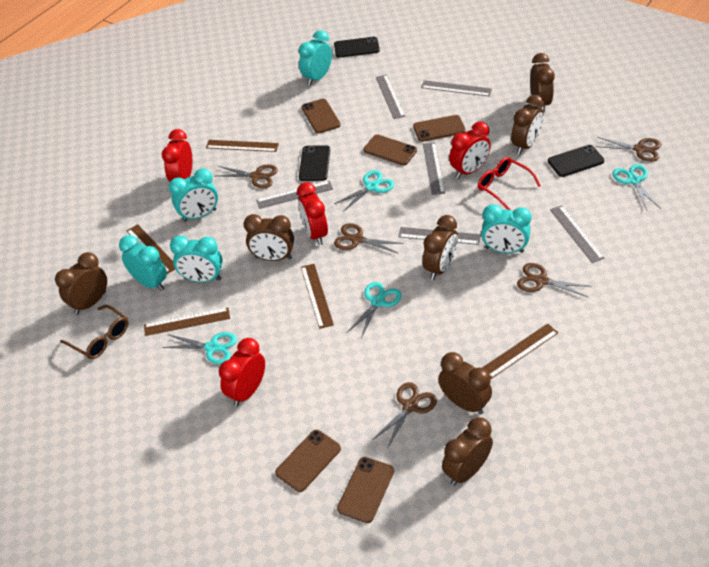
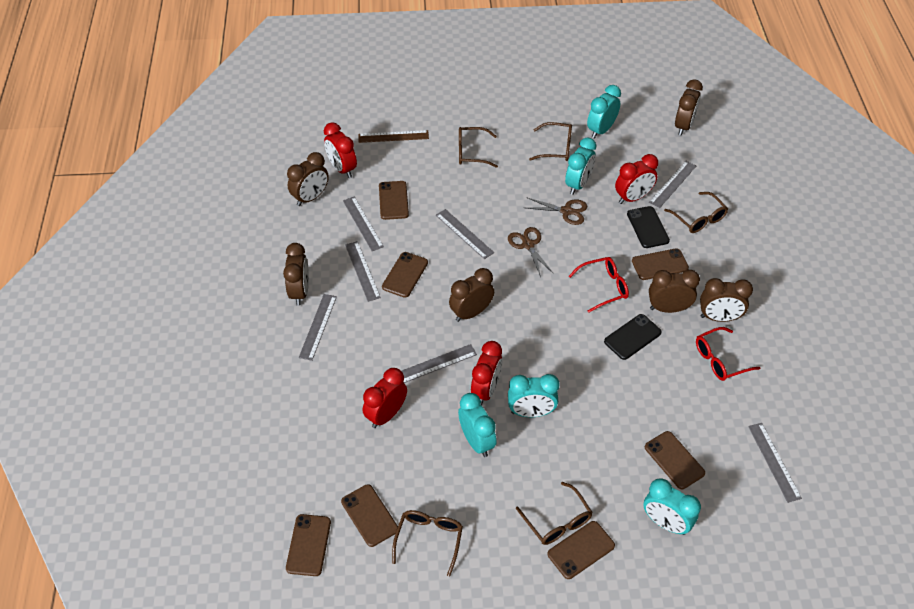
black phone: 3 -> 2
brown clock: 7 -> 6
brown glasses: 1 -> 5
brown phone: 5 -> 7
brown ruler: 5 -> 1
brown scissors: 5 -> 2
grey ruler: 6 -> 7
red glasses: 1 -> 2
turquoise scissors: 4 -> 0

